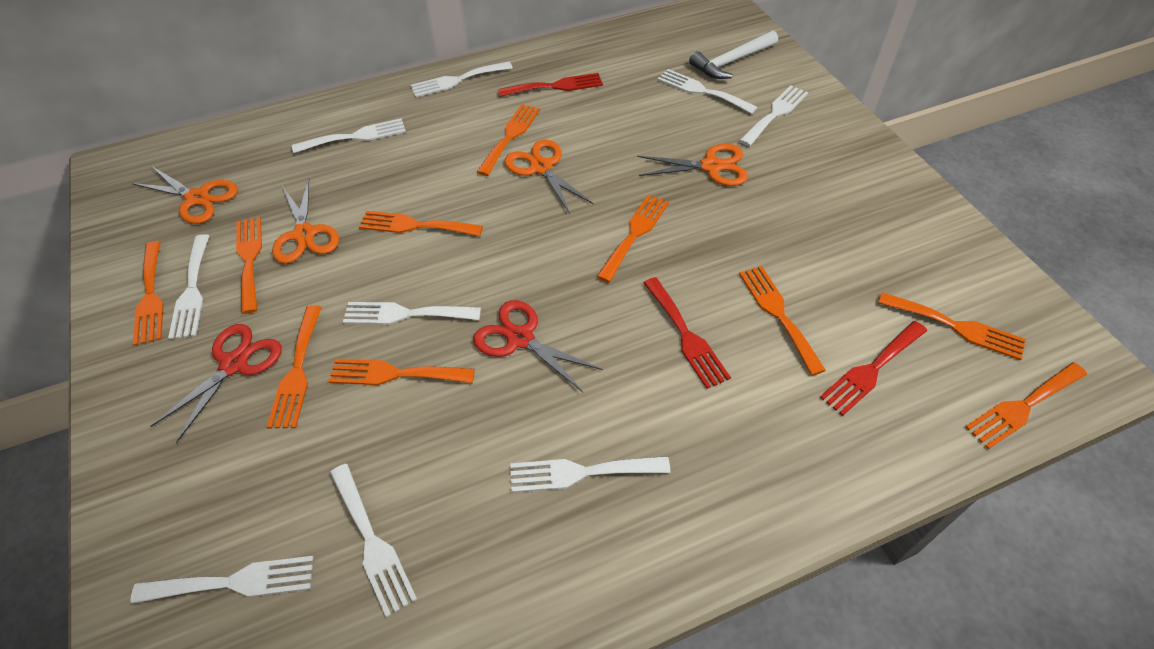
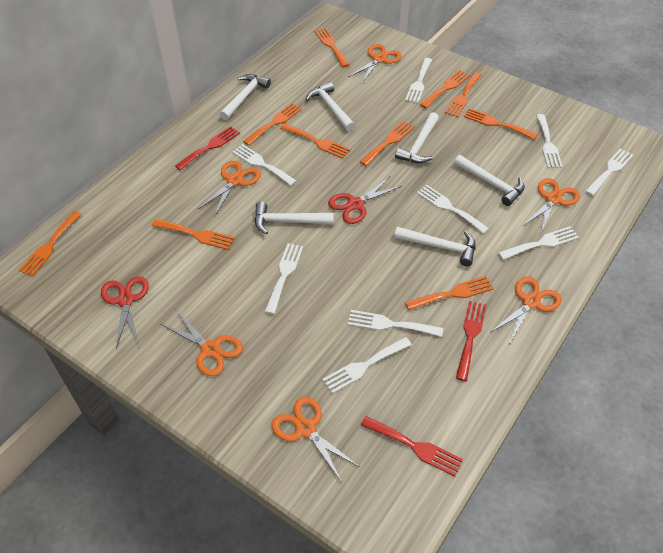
orange scissors: 4 -> 6
white hammer: 1 -> 6

